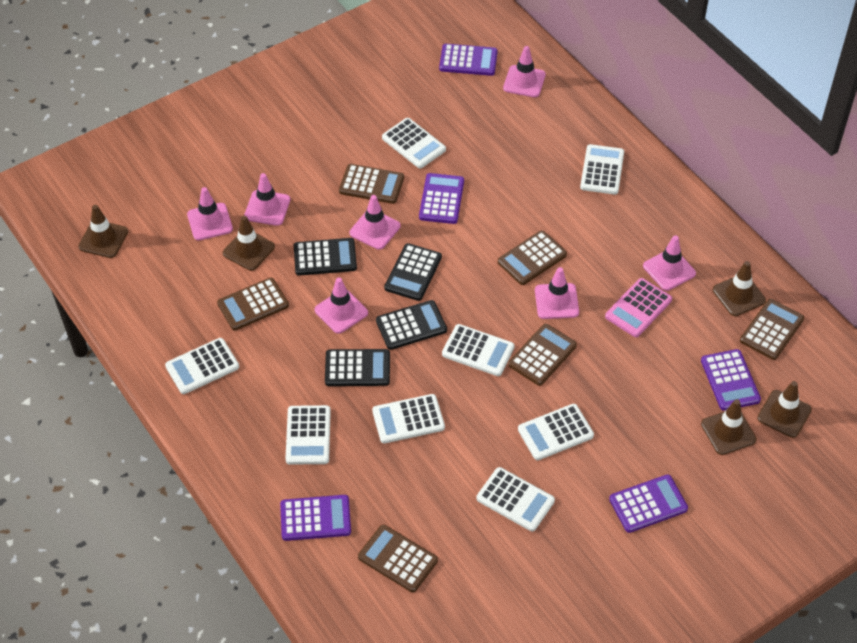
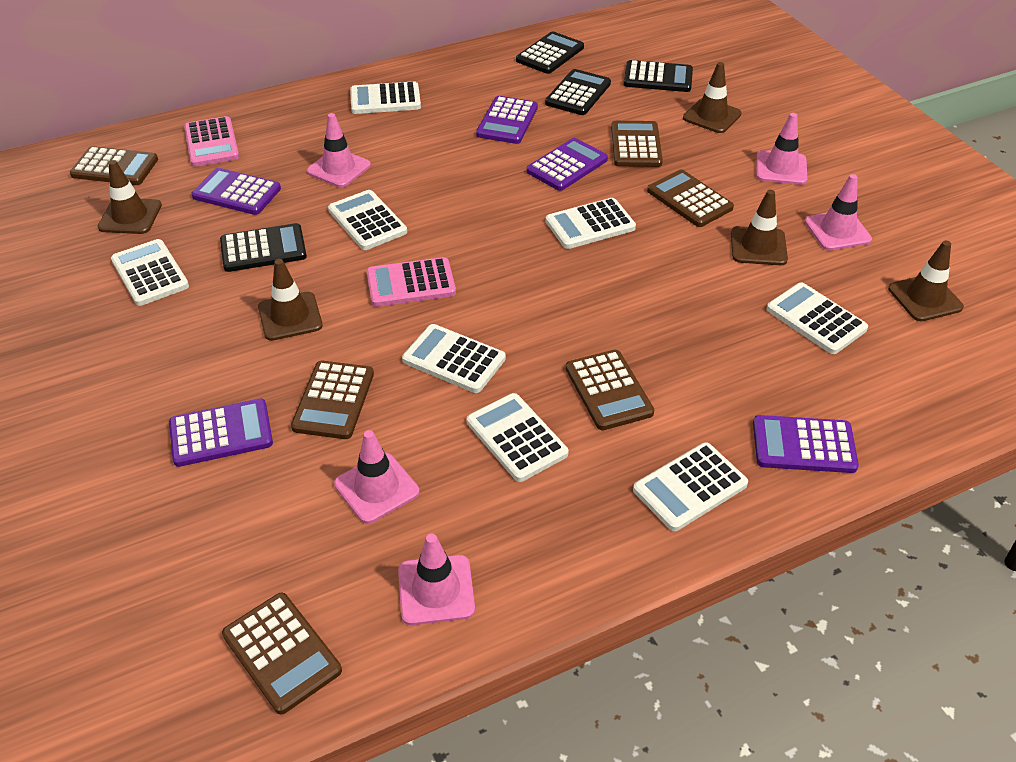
pink calculator: 1 -> 2
pink traffic cone: 7 -> 5

